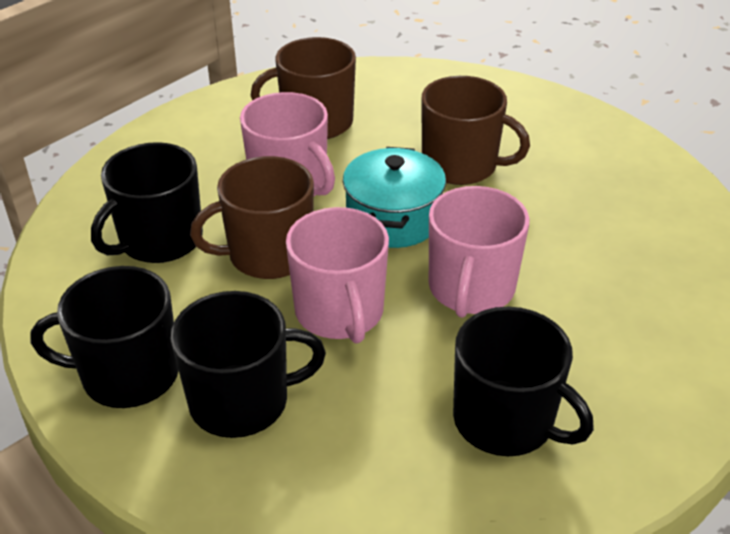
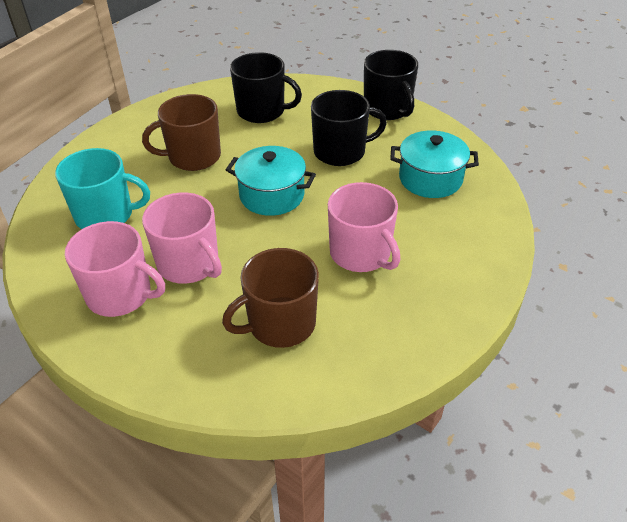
black mug: 4 -> 3
brown mug: 3 -> 2
turquoise mug: 0 -> 1
turquoise pot: 1 -> 2

